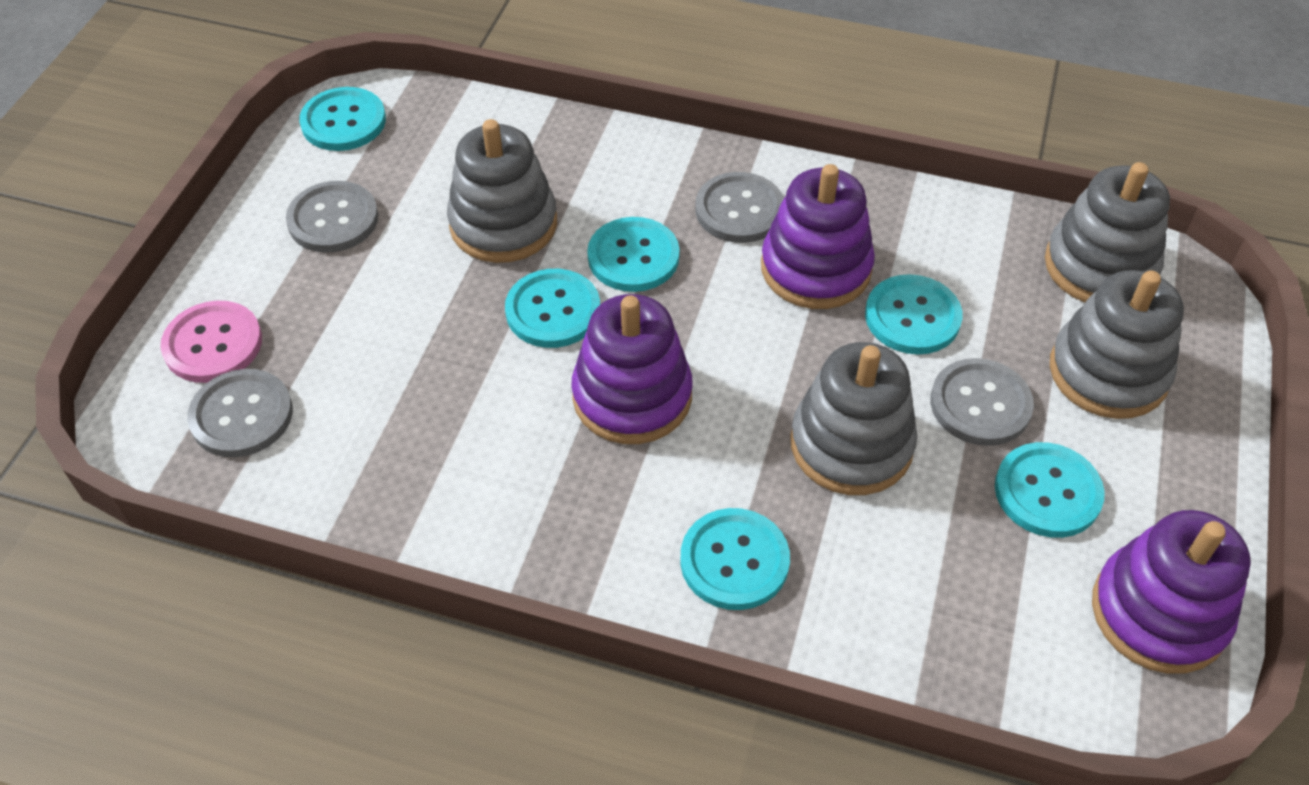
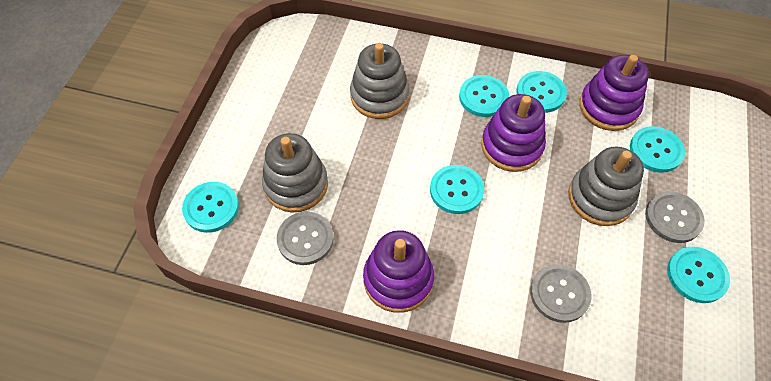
grey button: 4 -> 3
grey stacking toy: 4 -> 3
pink button: 1 -> 0

